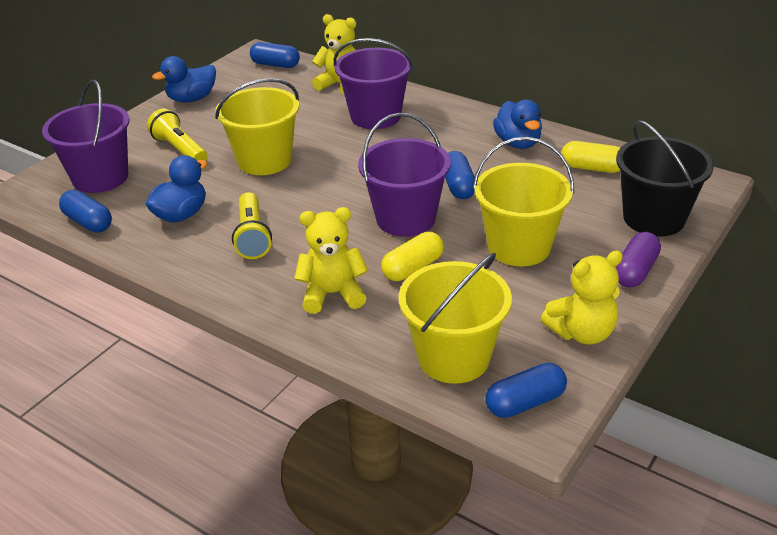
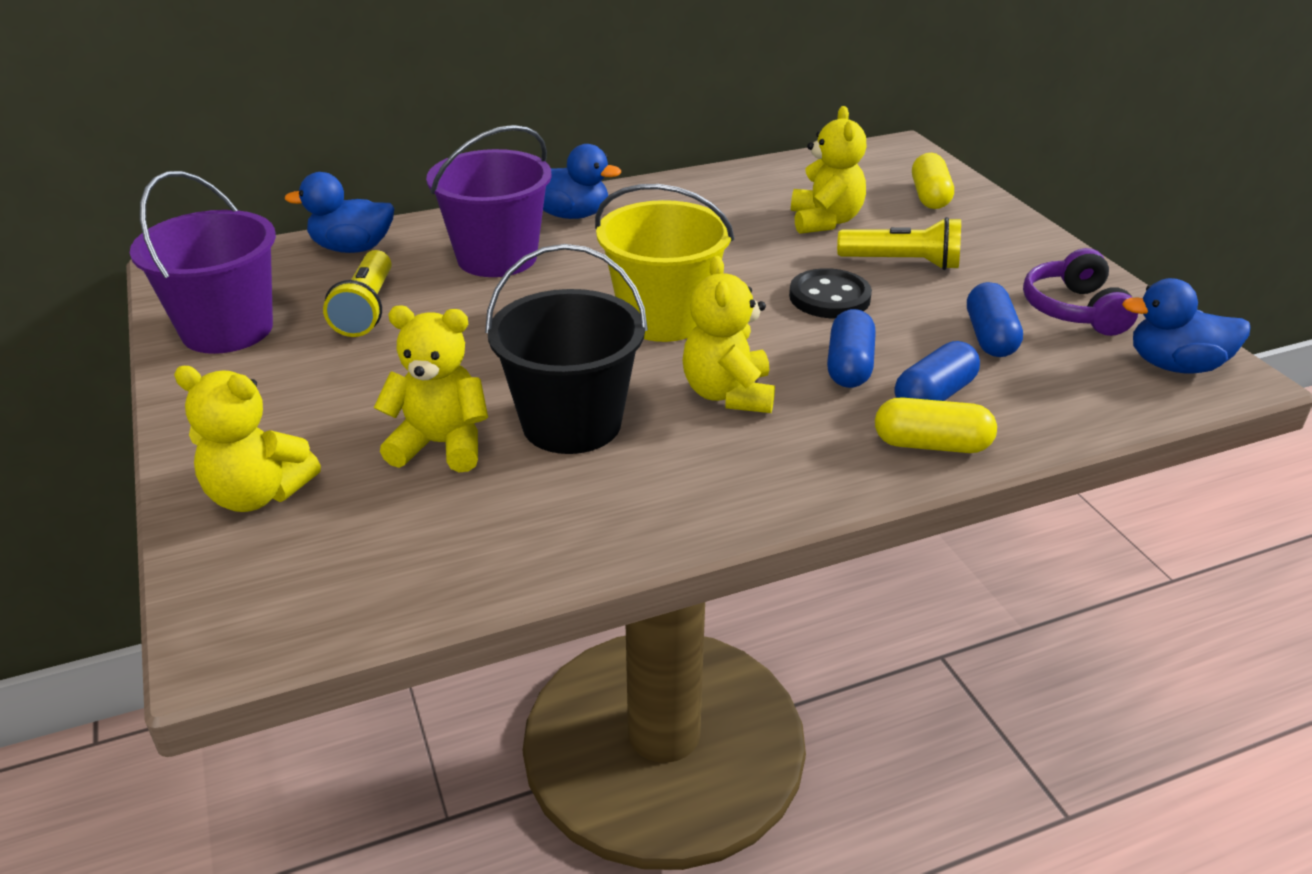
black button: 0 -> 1
blue capsule: 4 -> 3
purple bucket: 3 -> 2
purple capsule: 1 -> 0
purple headphones: 0 -> 1
yellow bucket: 3 -> 1
yellow teddy bear: 3 -> 4

